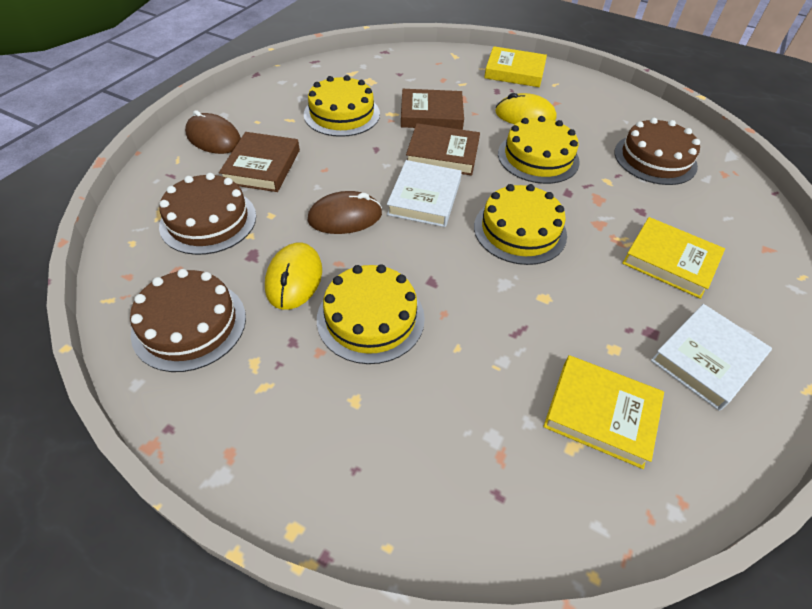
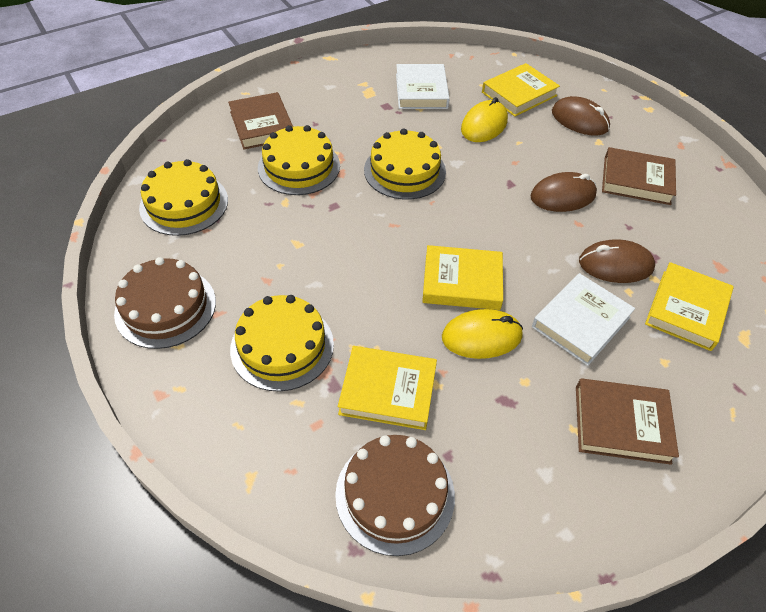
brown cake: 3 -> 2
brown mouse: 2 -> 3
yellow book: 3 -> 4

